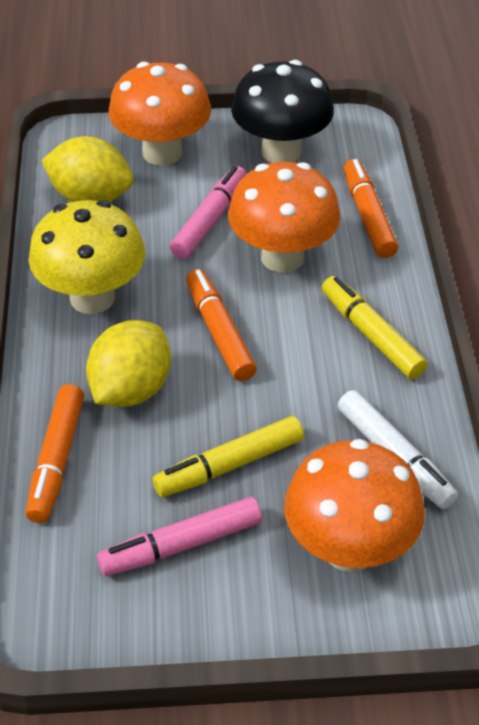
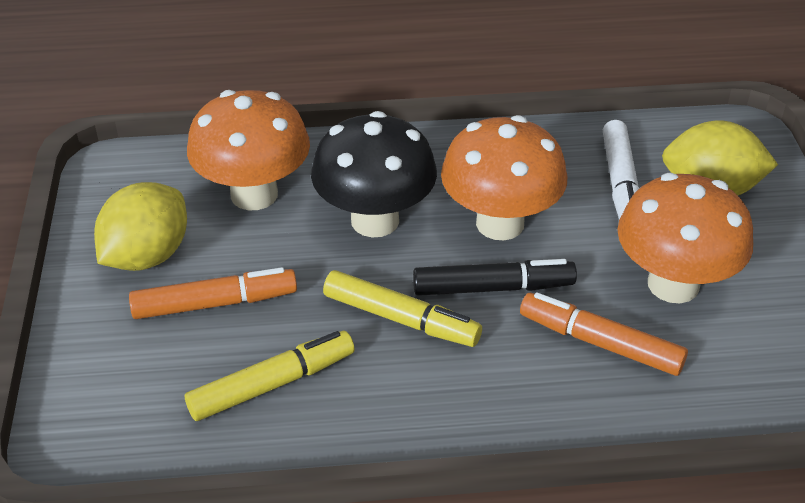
black marker: 0 -> 1
orange marker: 3 -> 2
pink marker: 2 -> 0
yellow mushroom: 1 -> 0

